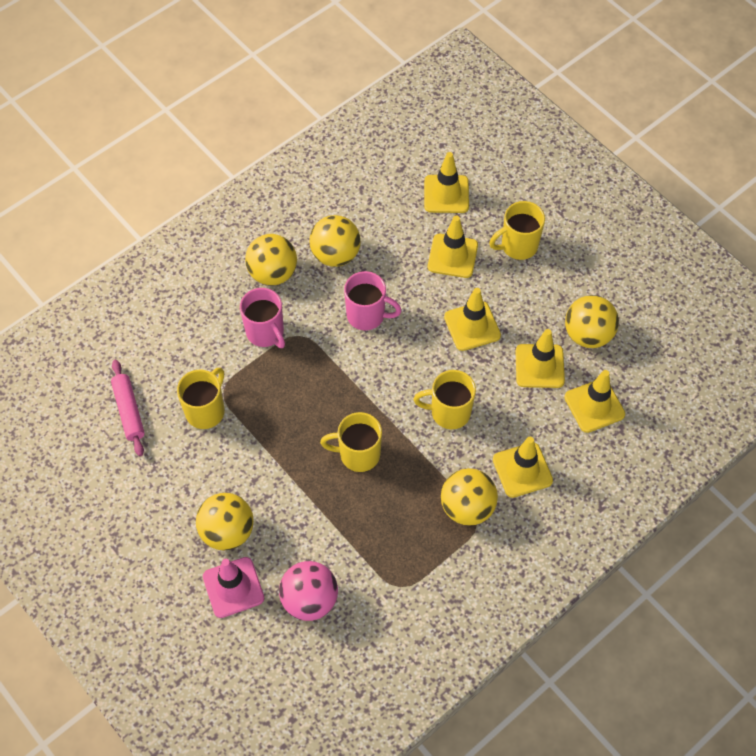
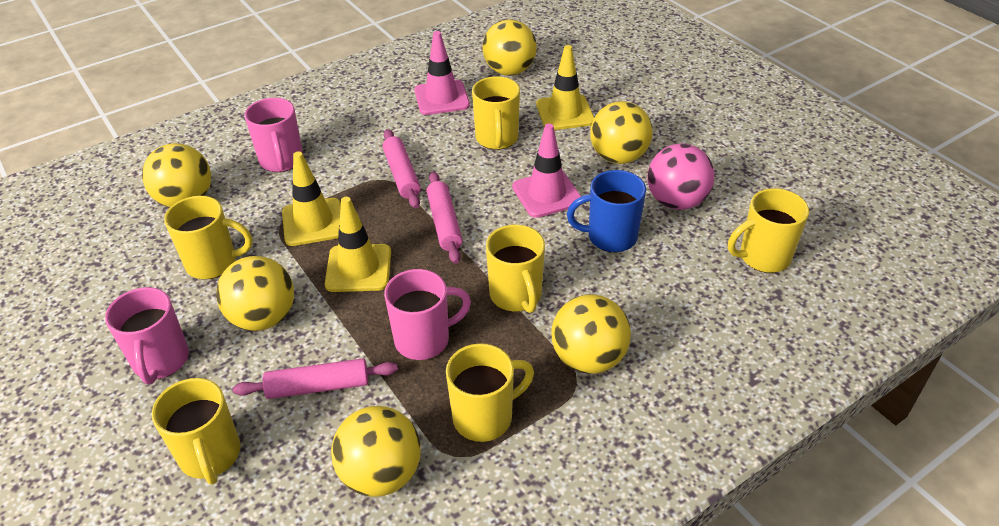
blue mug: 0 -> 1
pink mug: 2 -> 3
pink rolling pin: 1 -> 3
pink traffic cone: 1 -> 2
yellow ball: 5 -> 6
yellow mug: 4 -> 6
yellow traffic cone: 6 -> 3

